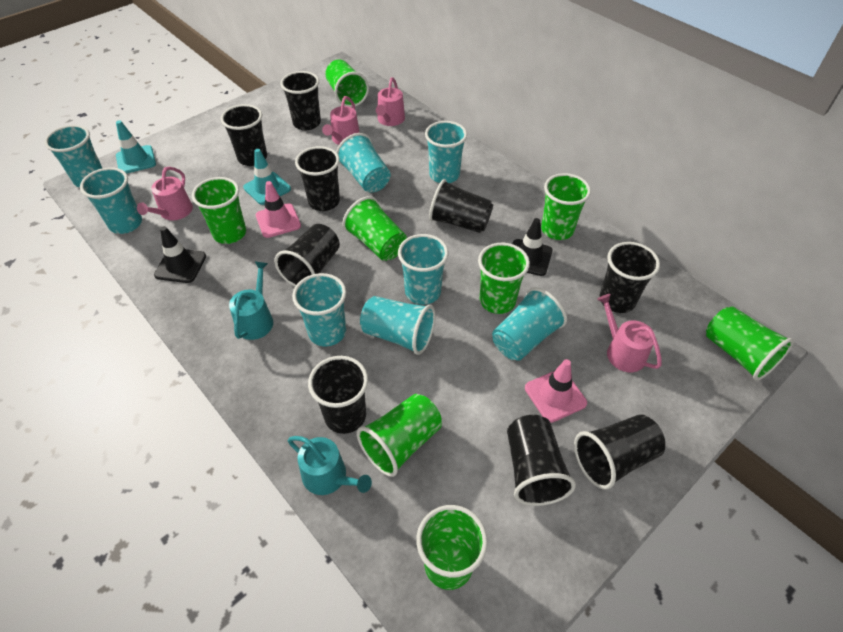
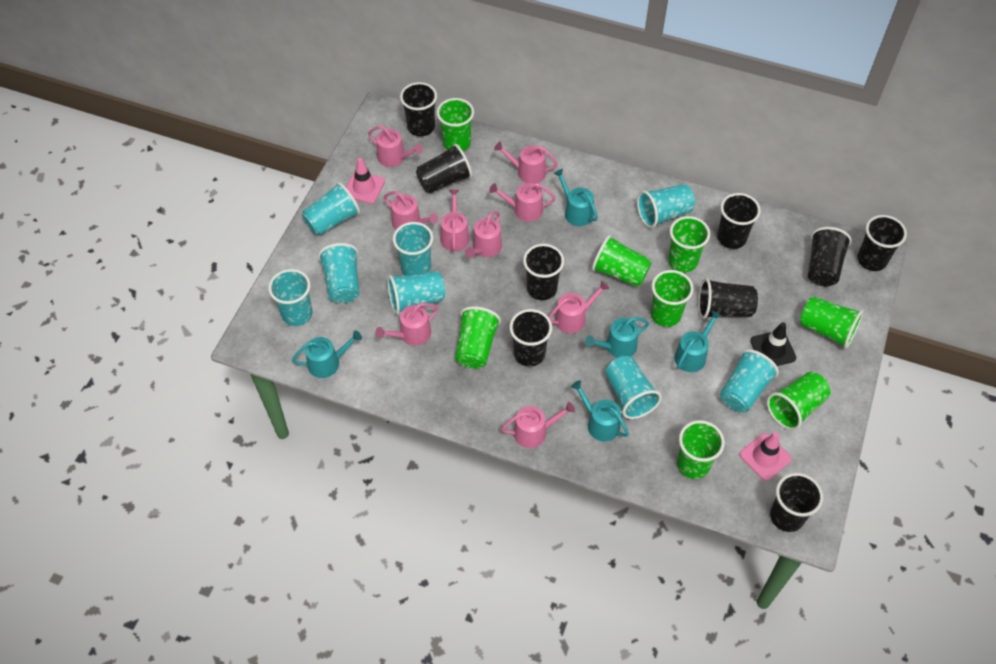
black traffic cone: 2 -> 1
pink watering can: 4 -> 9
turquoise traffic cone: 2 -> 0
turquoise watering can: 2 -> 5

